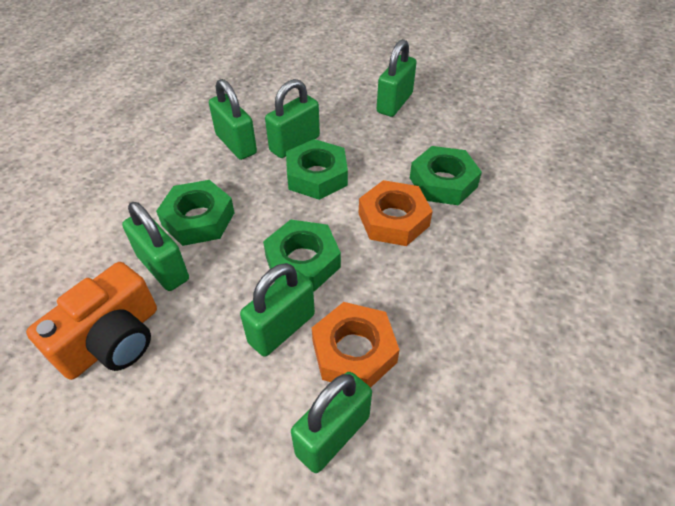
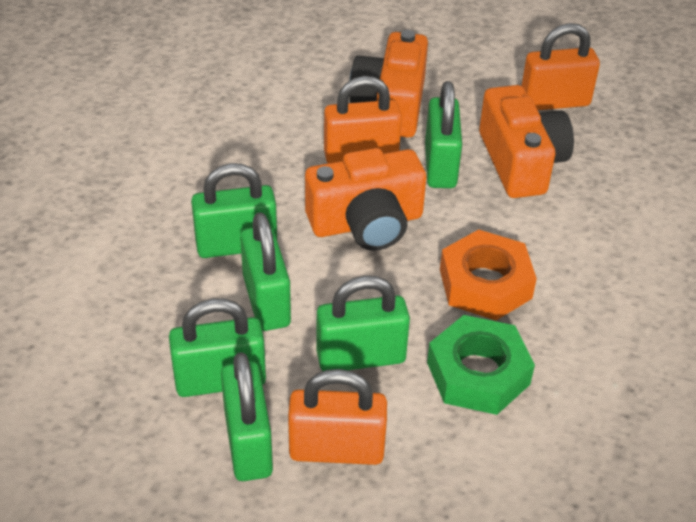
green nut: 4 -> 1
orange camera: 1 -> 3
orange nut: 2 -> 1
orange padlock: 0 -> 3

